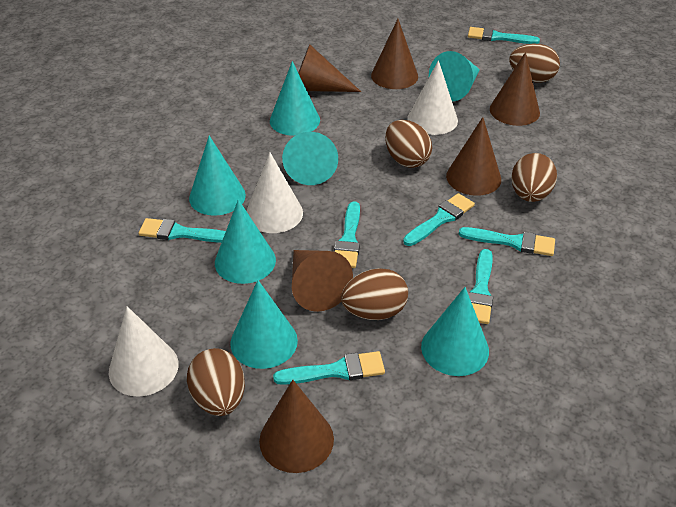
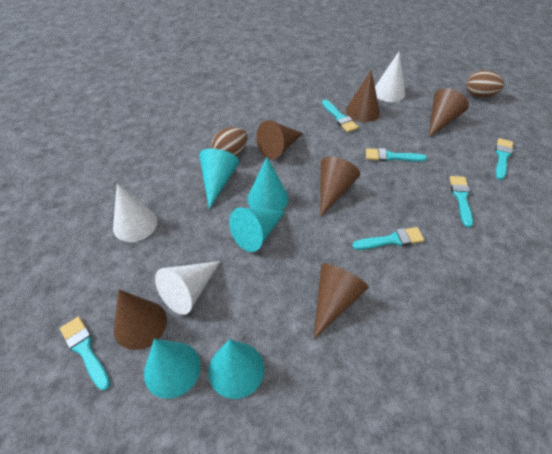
brown egg: 5 -> 2
turquoise brush: 7 -> 6
turquoise cone: 7 -> 5

